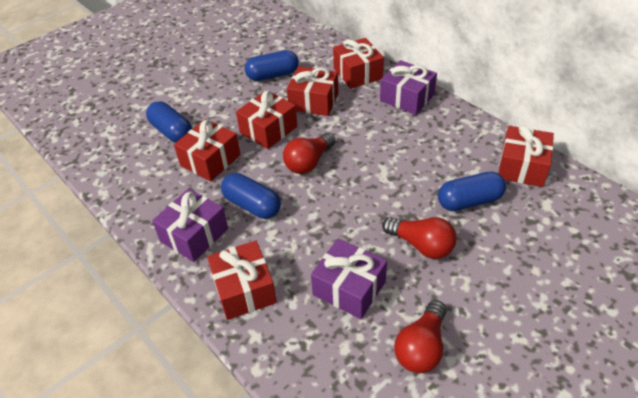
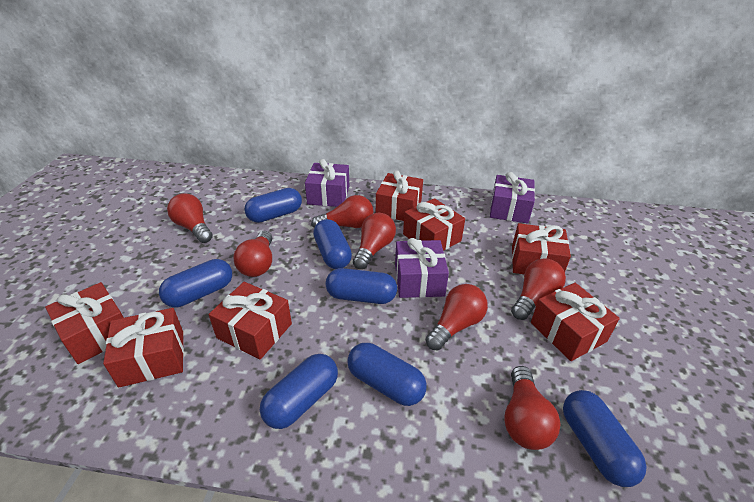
blue capsule: 4 -> 7
red gift: 6 -> 7
red light bulb: 3 -> 7

